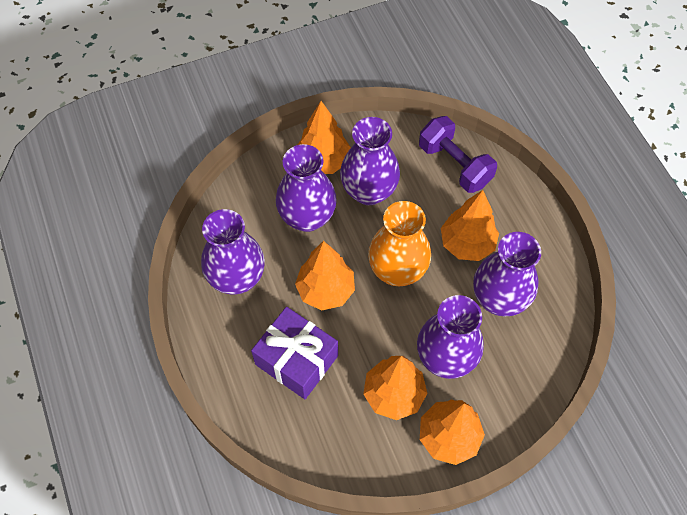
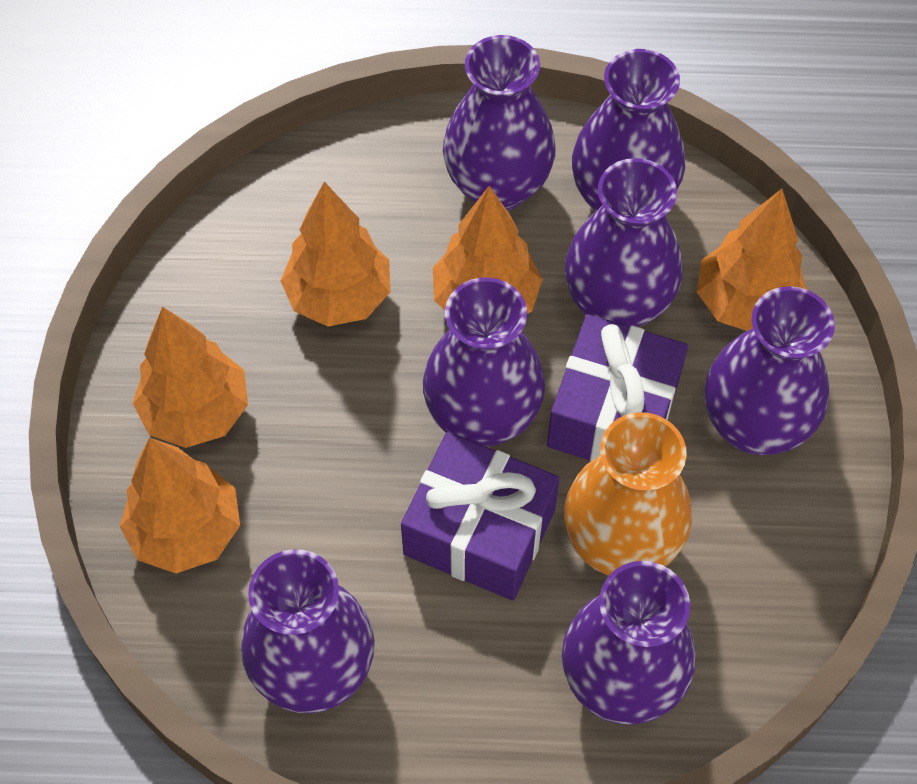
purple dumbbell: 1 -> 0
purple gift: 1 -> 2
purple vase: 5 -> 7

